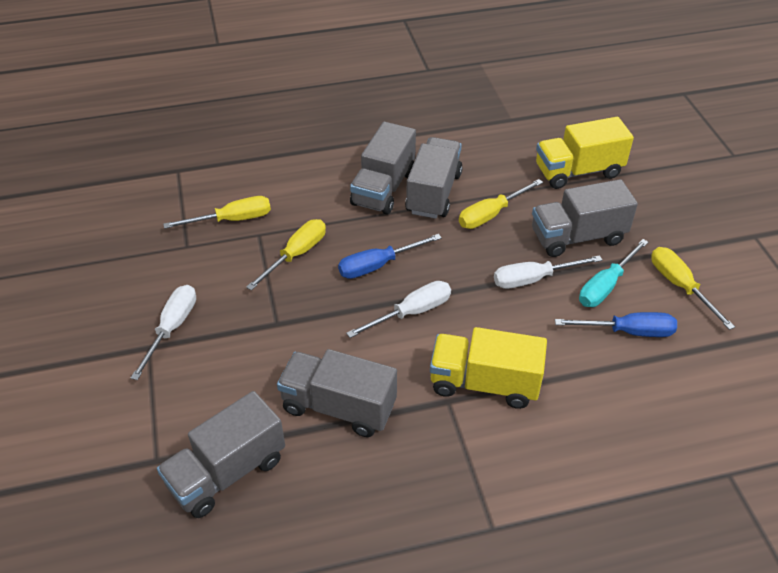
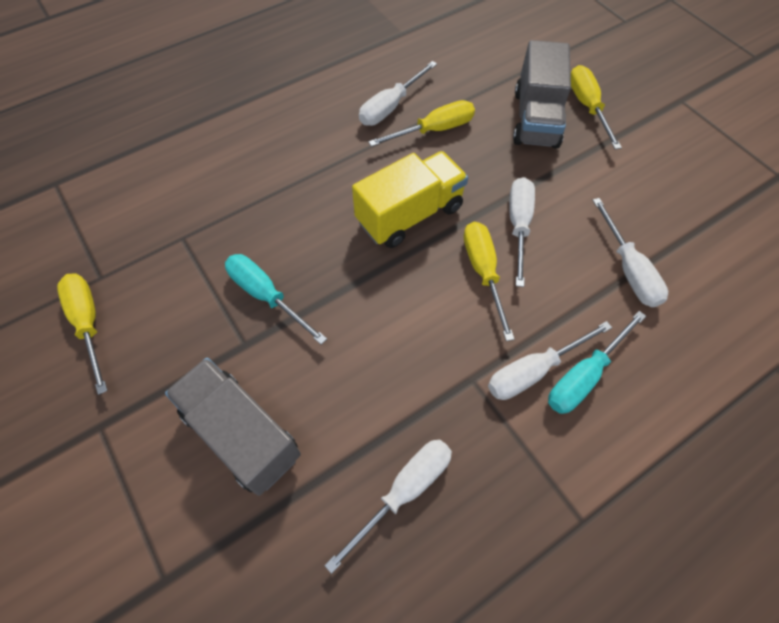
blue screwdriver: 2 -> 0
grey truck: 5 -> 2
turquoise screwdriver: 1 -> 2
white screwdriver: 3 -> 5
yellow truck: 2 -> 1

